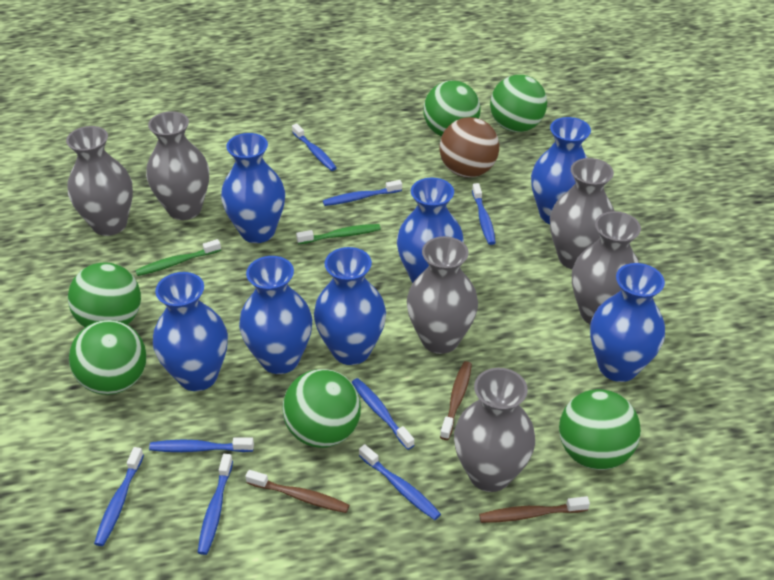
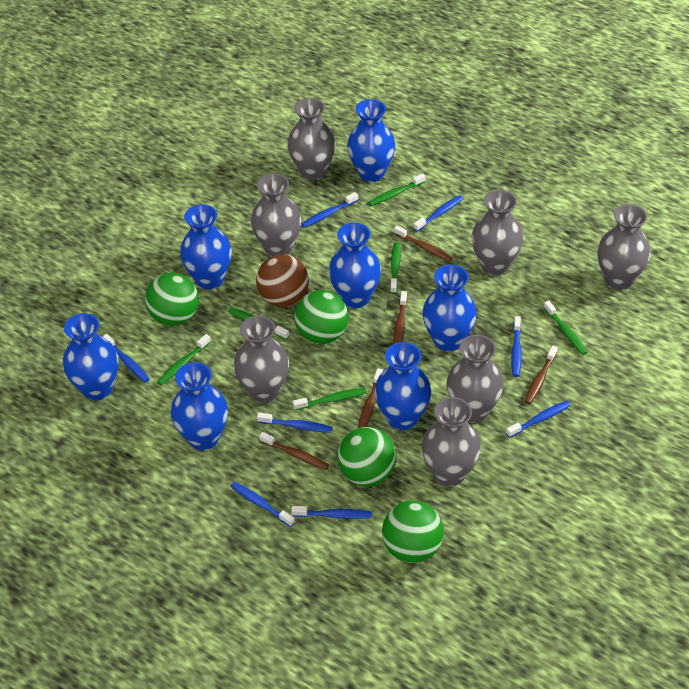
brown toothbrush: 3 -> 5
green ball: 6 -> 4
green toothbrush: 2 -> 6
grey vase: 6 -> 7

